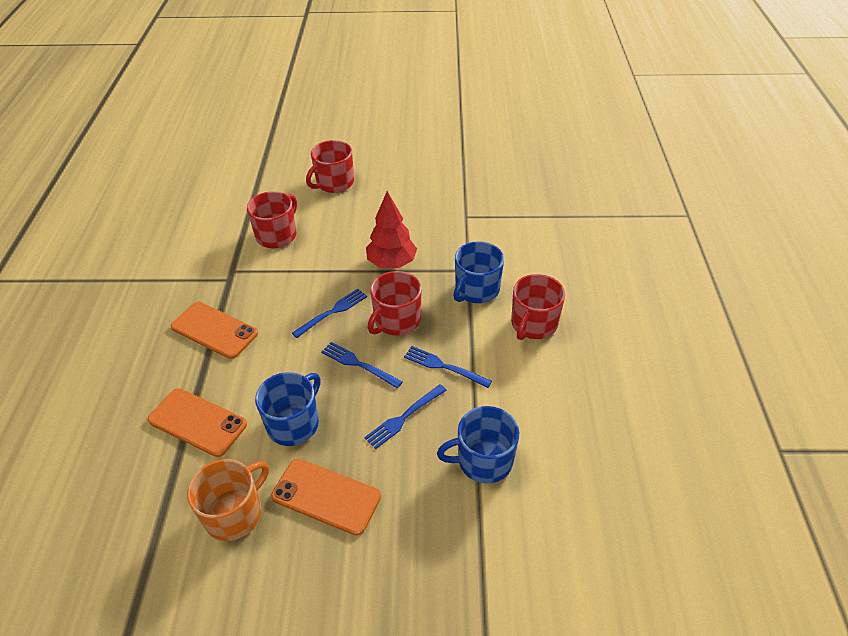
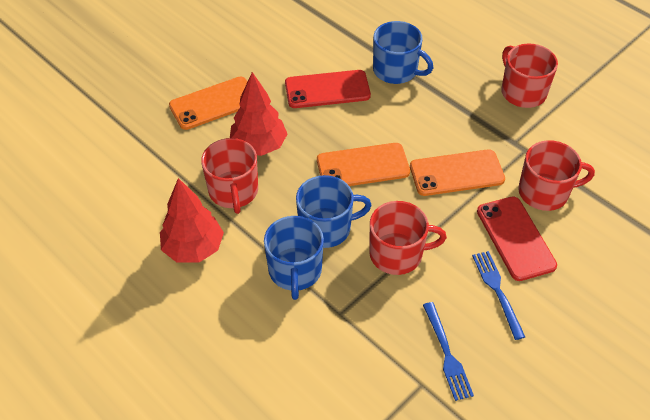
blue fork: 4 -> 2
orange mug: 1 -> 0
red phone: 0 -> 2
red tree: 1 -> 2

